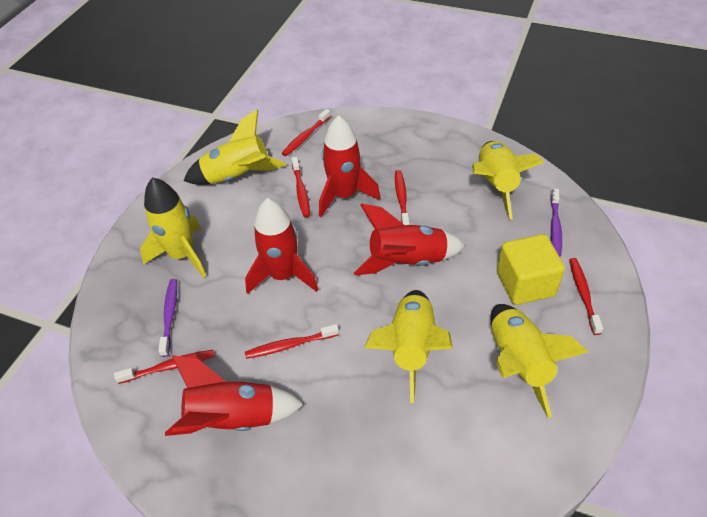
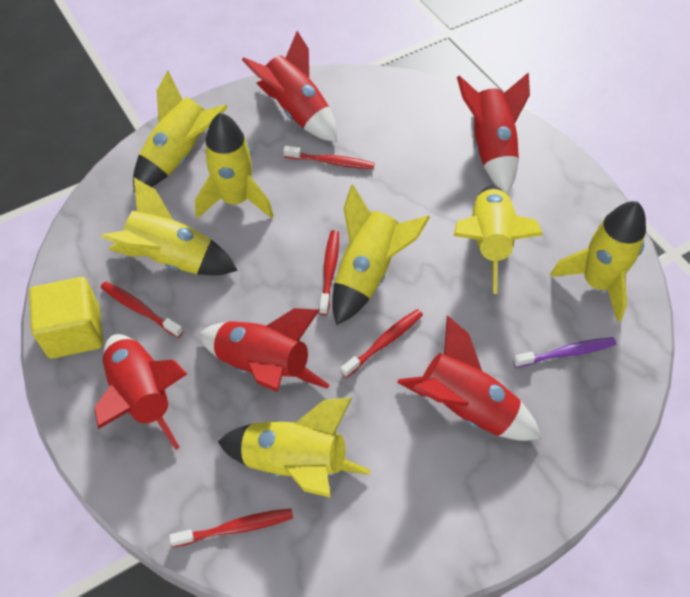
purple toothbrush: 2 -> 1
red rocket: 4 -> 5
red toothbrush: 6 -> 5
yellow rocket: 5 -> 7

